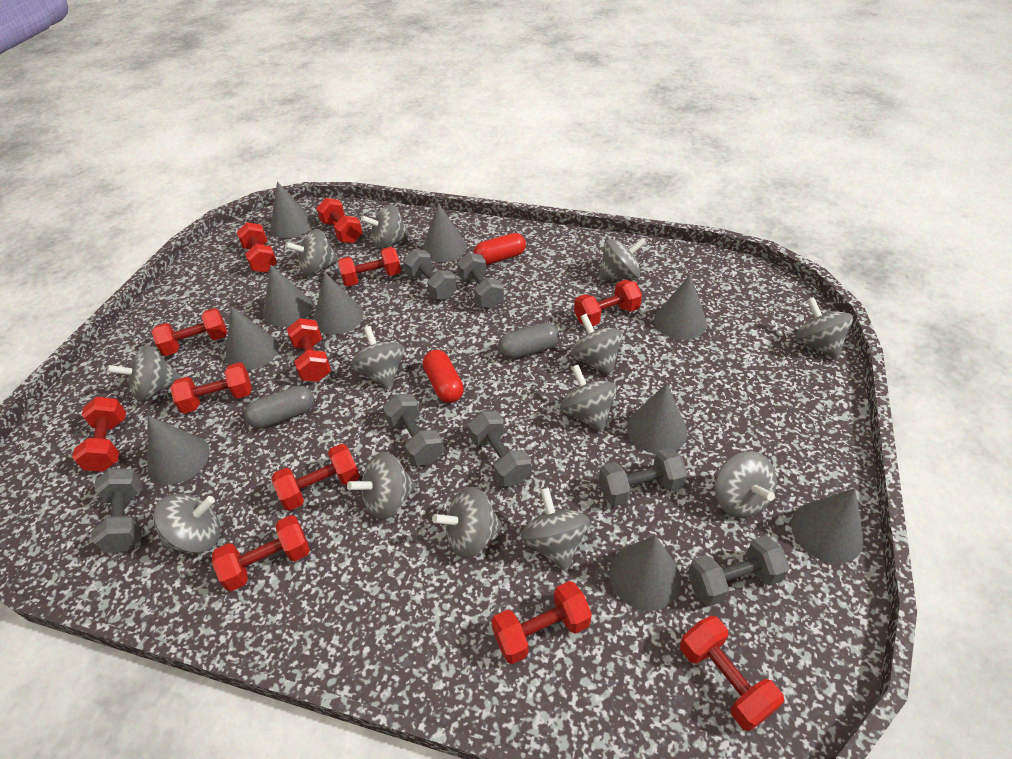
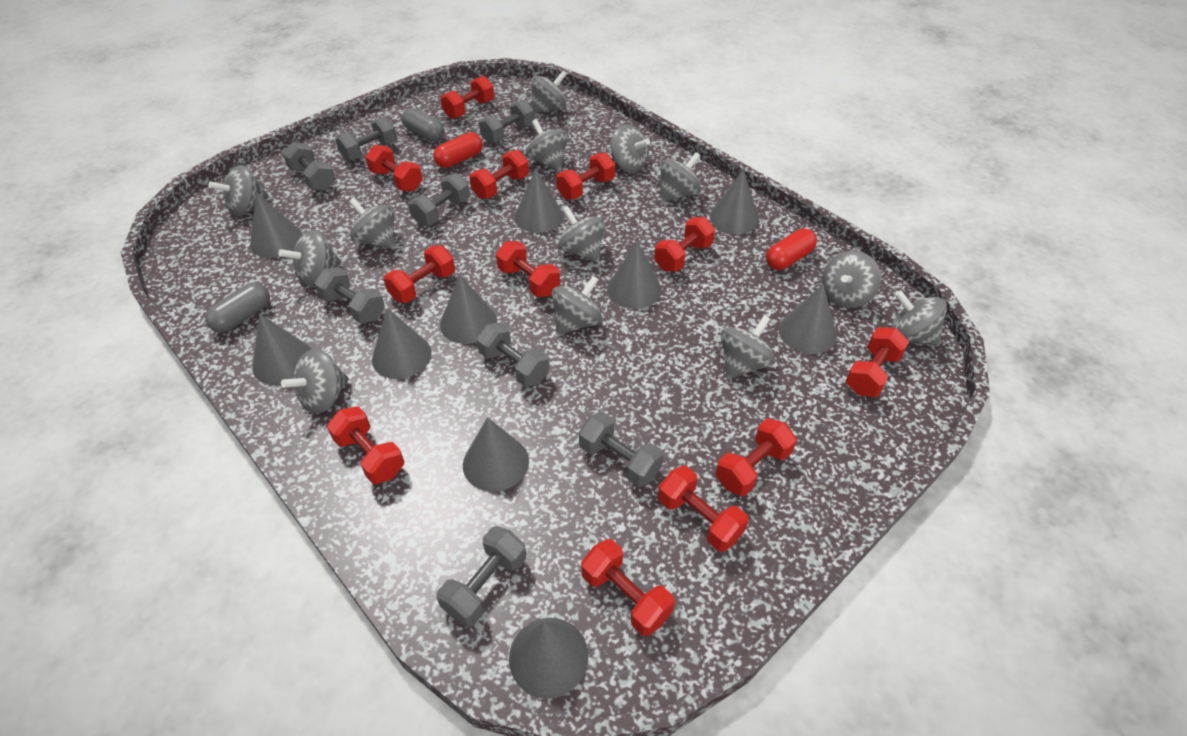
grey dumbbell: 7 -> 8

